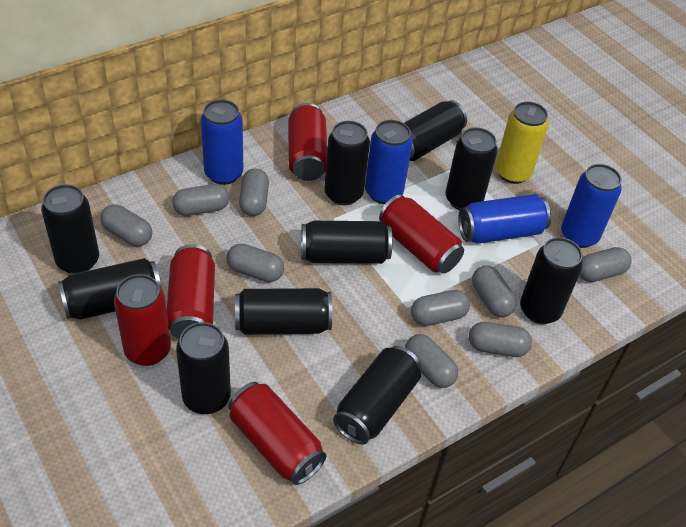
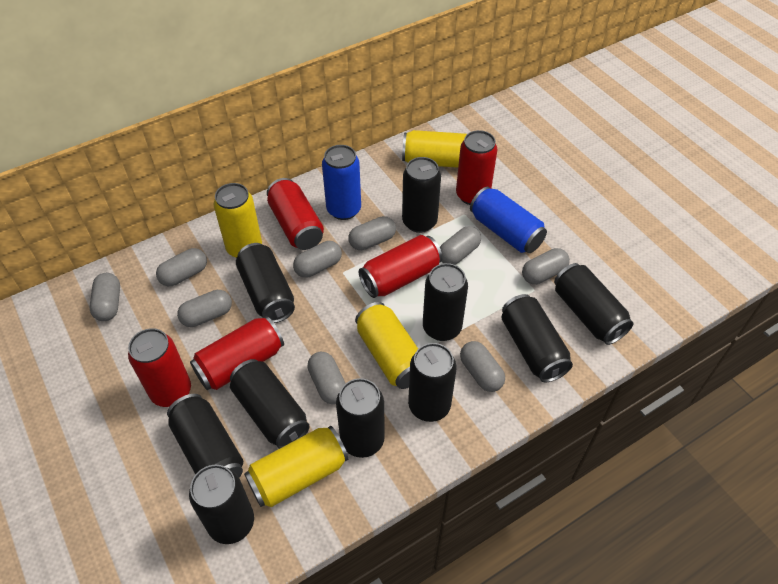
blue can: 4 -> 2
yellow can: 1 -> 4

